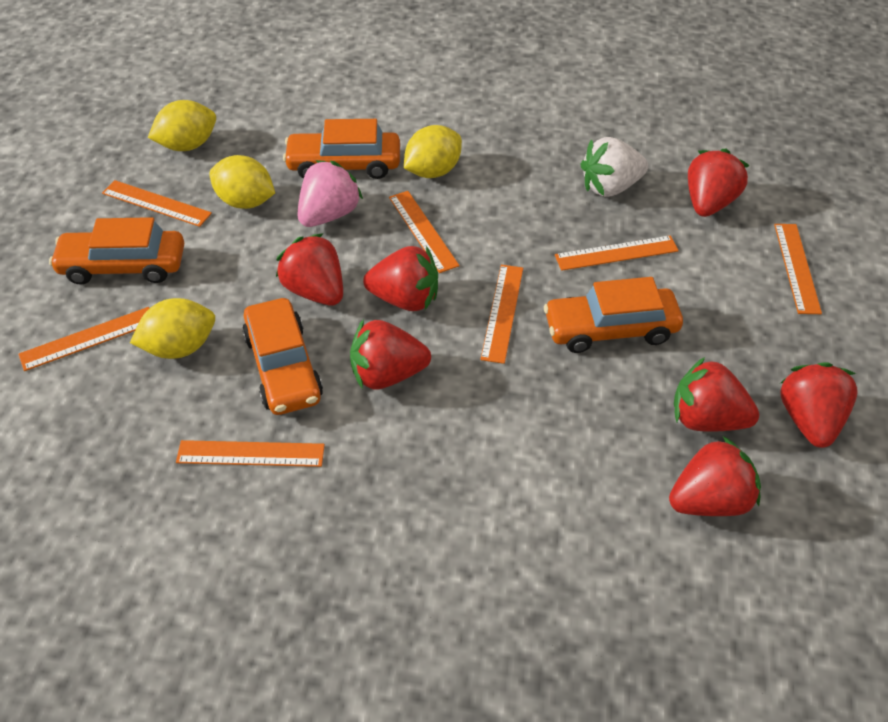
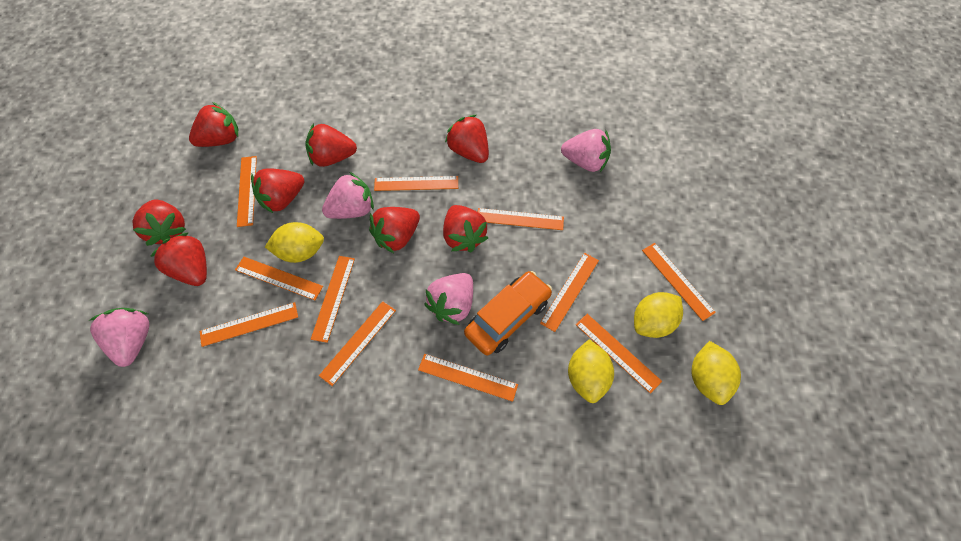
orange car: 4 -> 1
orange ruler: 7 -> 11
pink strawberry: 1 -> 4
red strawberry: 7 -> 8
white strawberry: 1 -> 0

